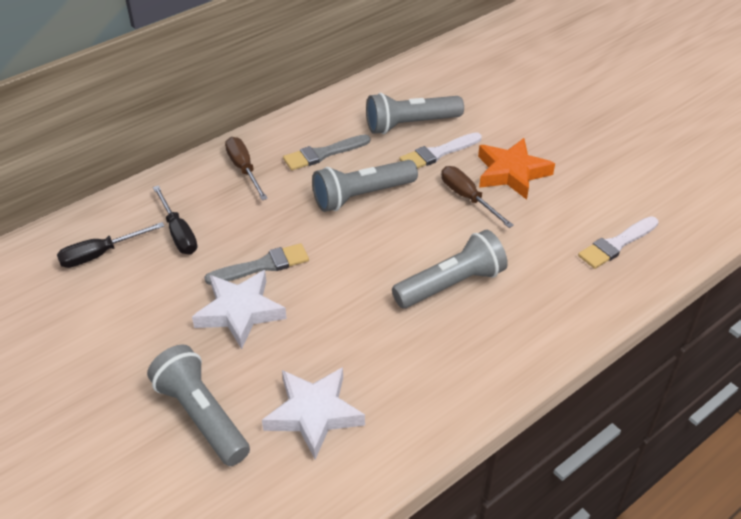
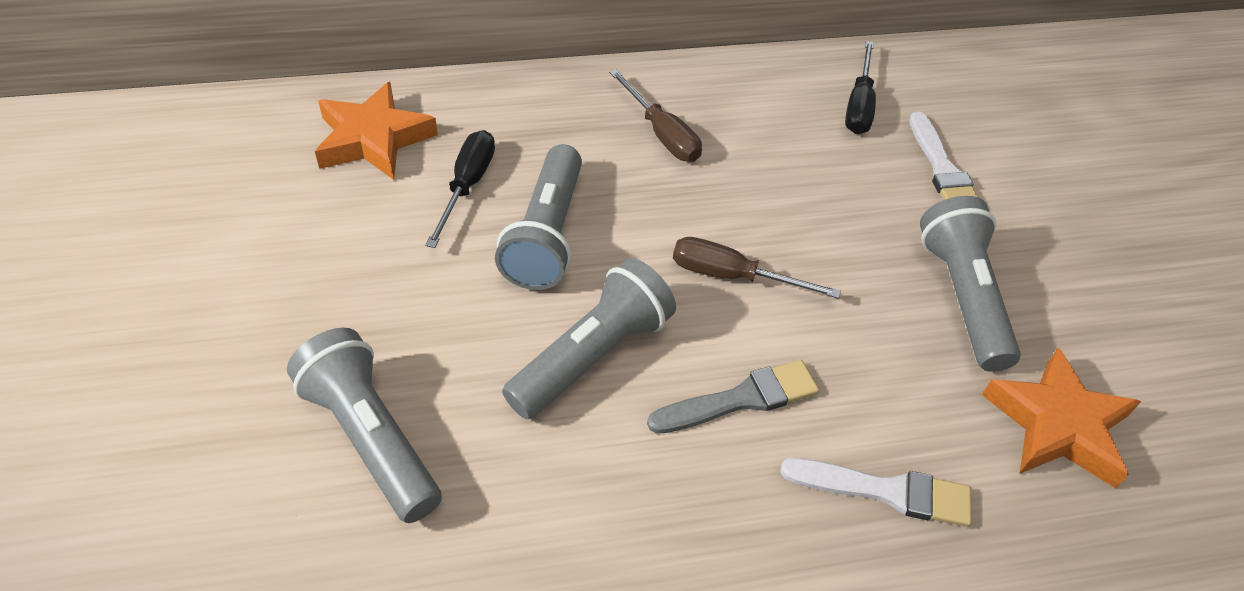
grey brush: 2 -> 1
orange star: 1 -> 2
white star: 2 -> 0

